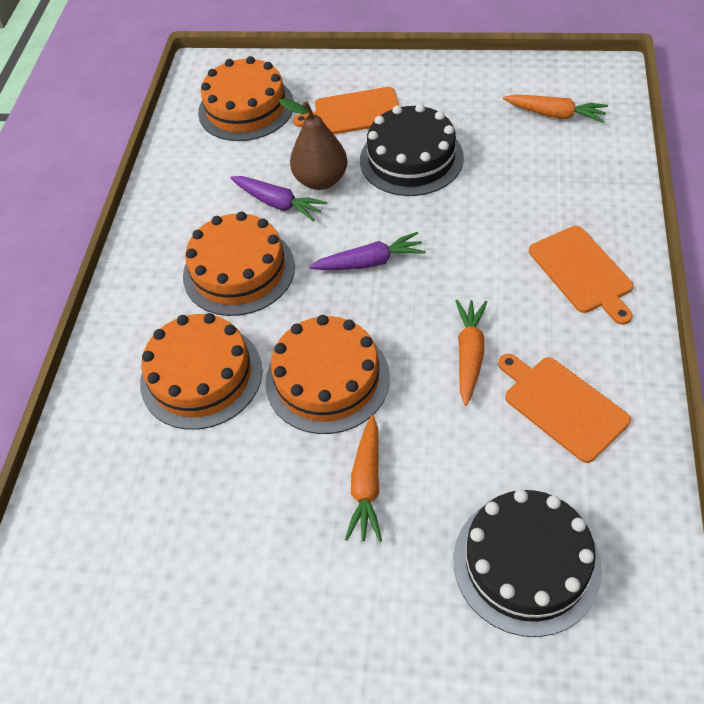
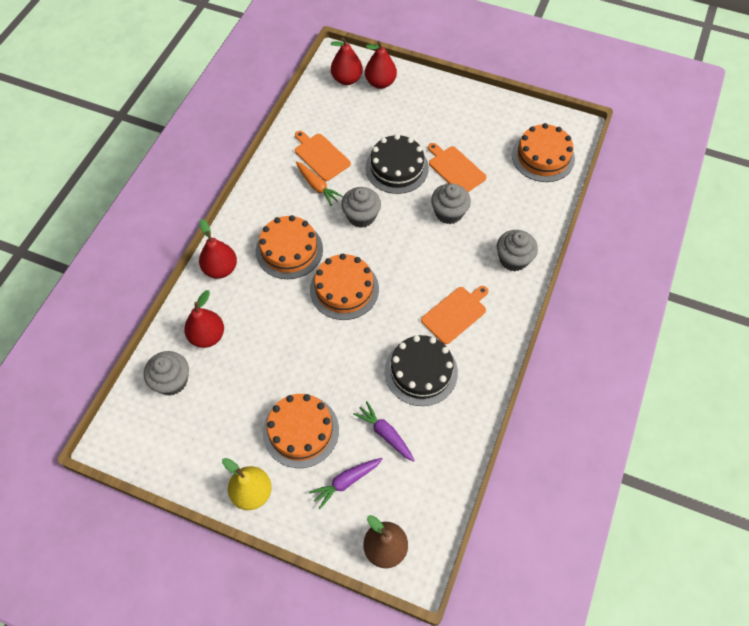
grey cupcake: 0 -> 4
orange carrot: 3 -> 1
red pear: 0 -> 4
yellow pear: 0 -> 1

